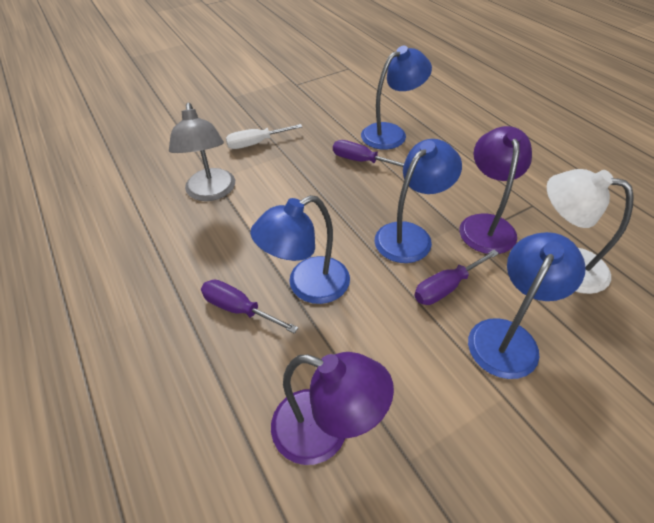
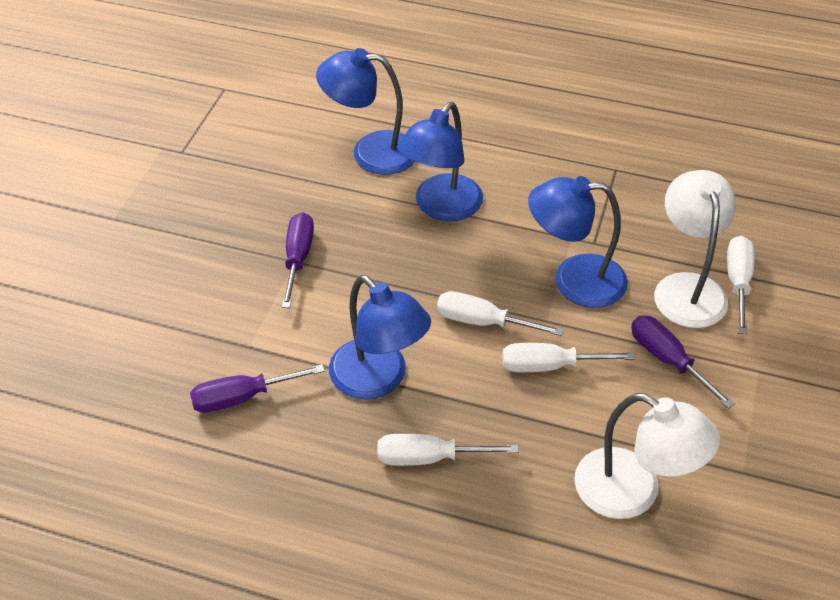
grey lamp: 1 -> 0
purple lamp: 2 -> 0
white lamp: 1 -> 2
white screwdriver: 1 -> 4

